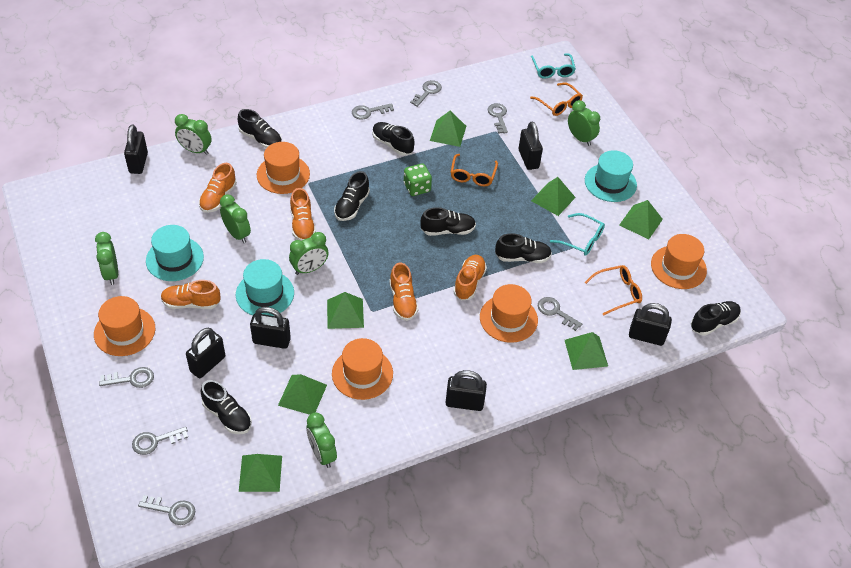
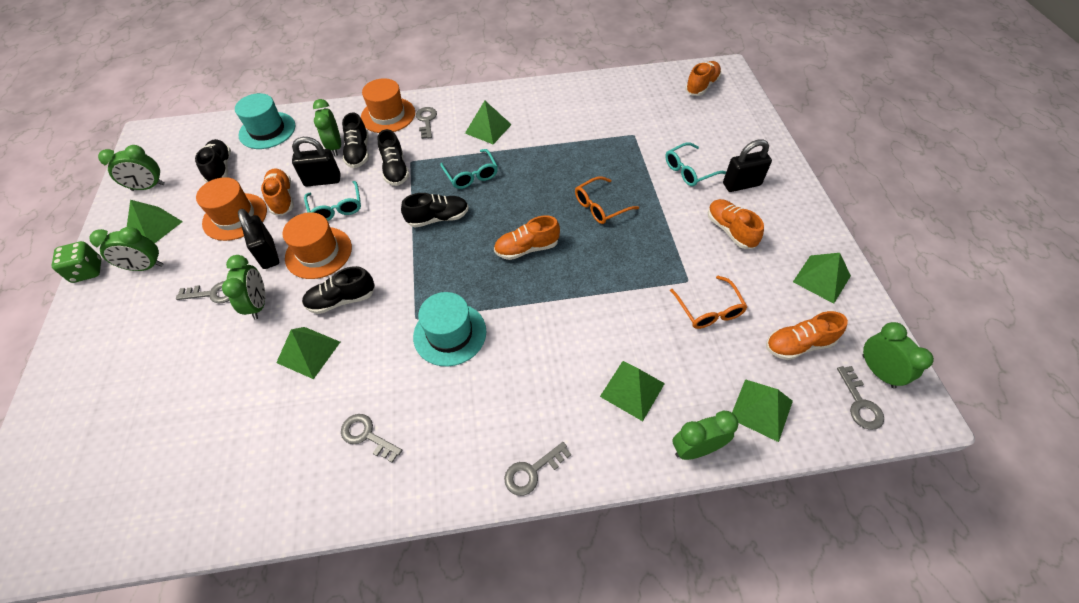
black padlock: 6 -> 3
black shoe: 7 -> 5
green pyramid: 7 -> 6
grey key: 7 -> 5
orange glasses: 3 -> 2
orange hat: 5 -> 3
turquoise glasses: 2 -> 3
turquoise hat: 3 -> 2

